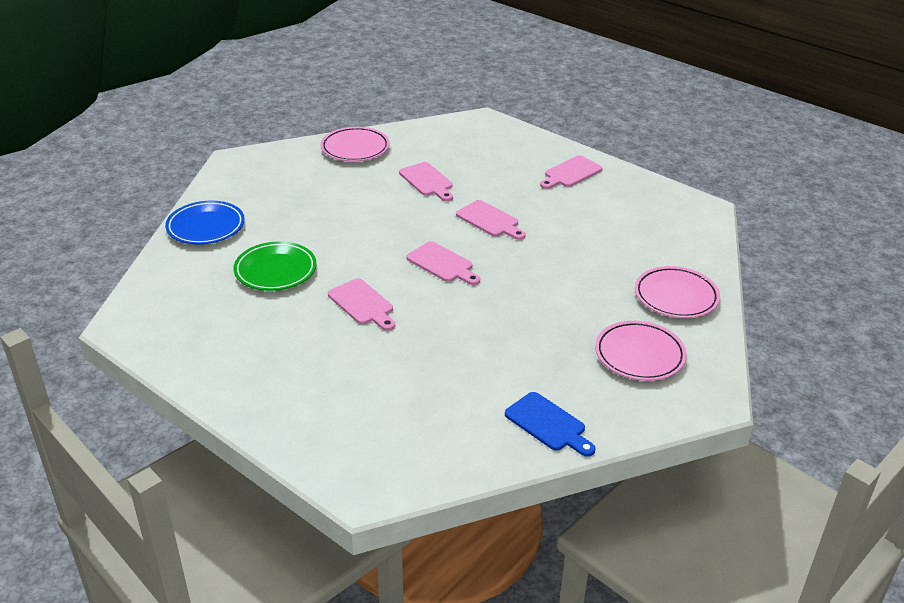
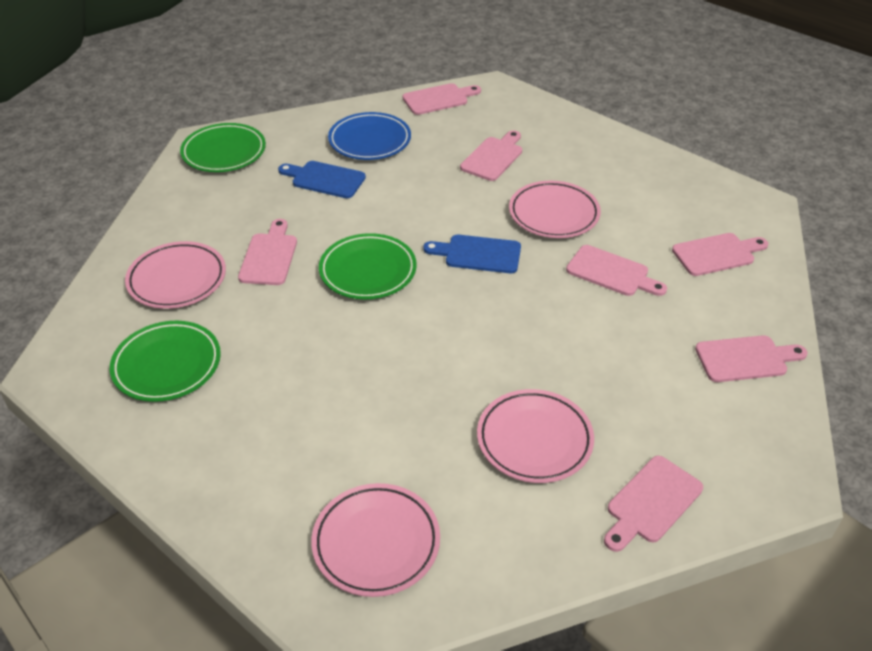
blue cutting board: 1 -> 2
green plate: 1 -> 3
pink cutting board: 5 -> 7
pink plate: 3 -> 4

